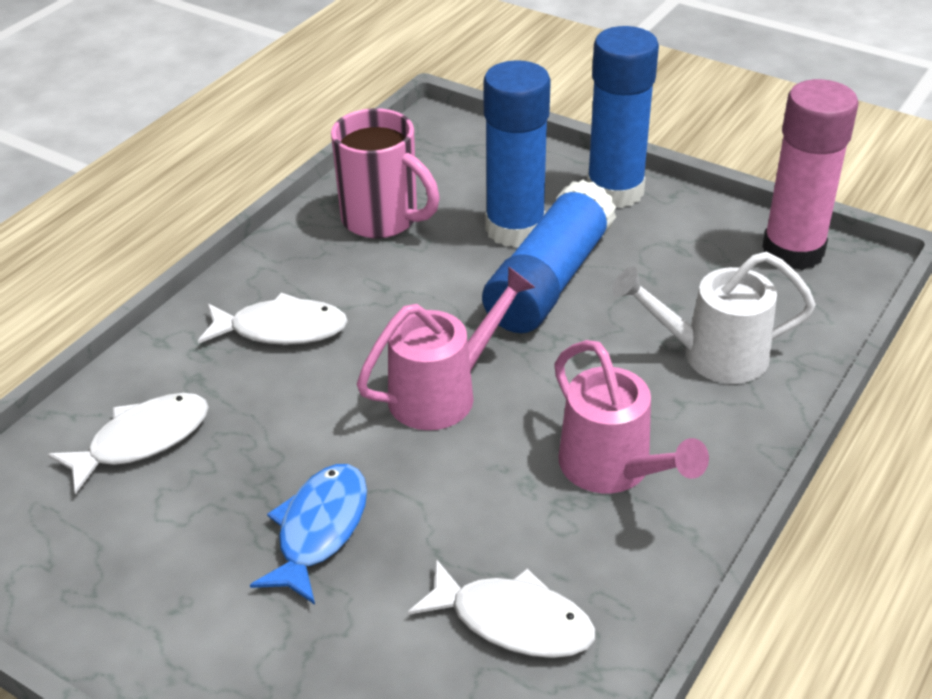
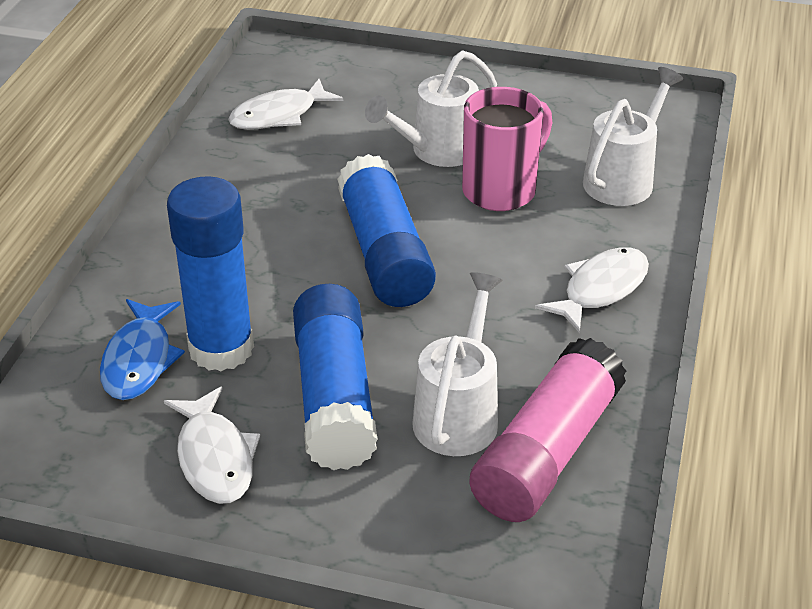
pink watering can: 2 -> 0
white watering can: 1 -> 3

